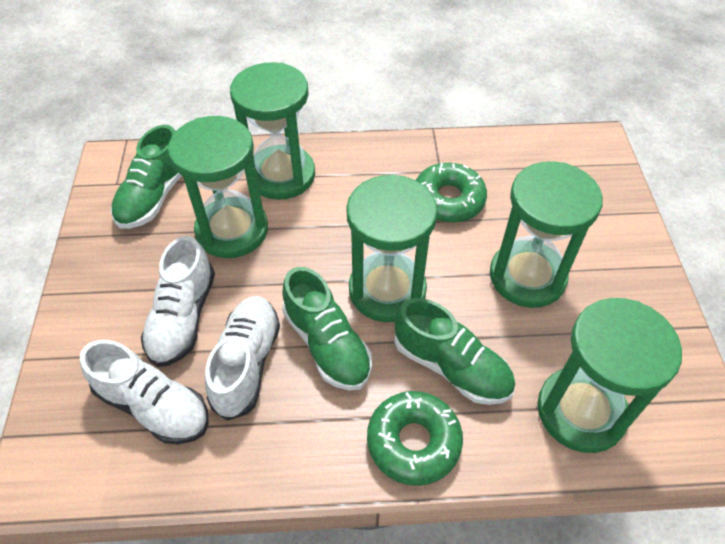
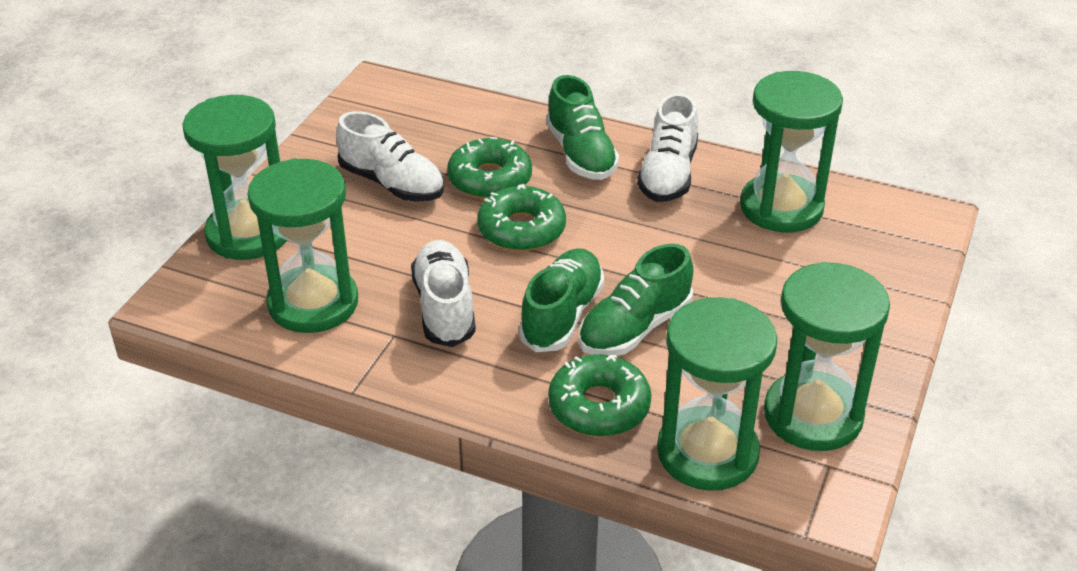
green donut: 2 -> 3

